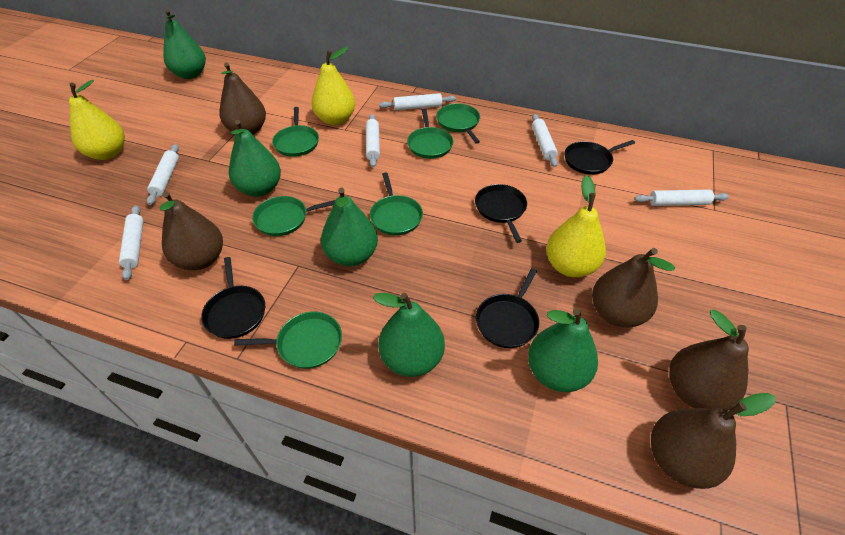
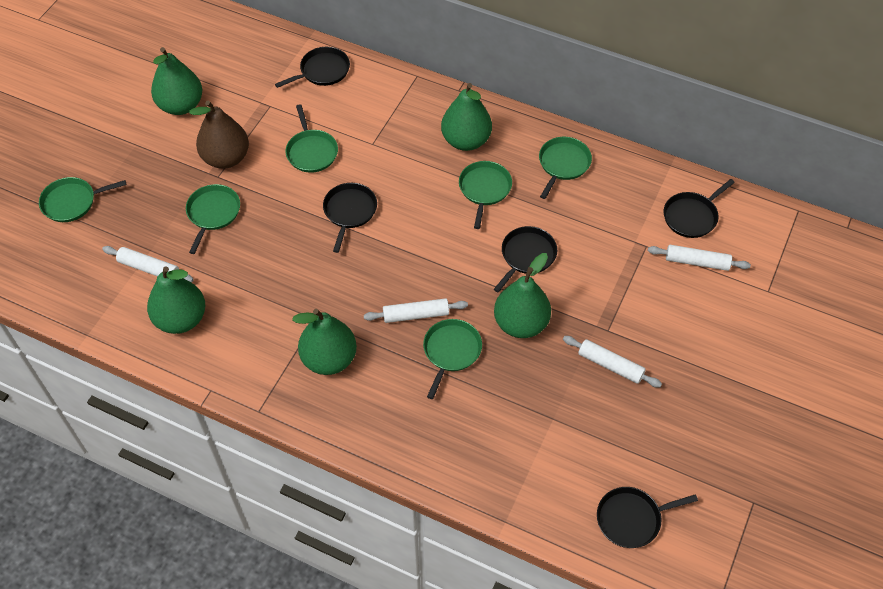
black pan: 4 -> 5
brown pear: 5 -> 1
white rolling pin: 6 -> 4
yellow pear: 3 -> 0

